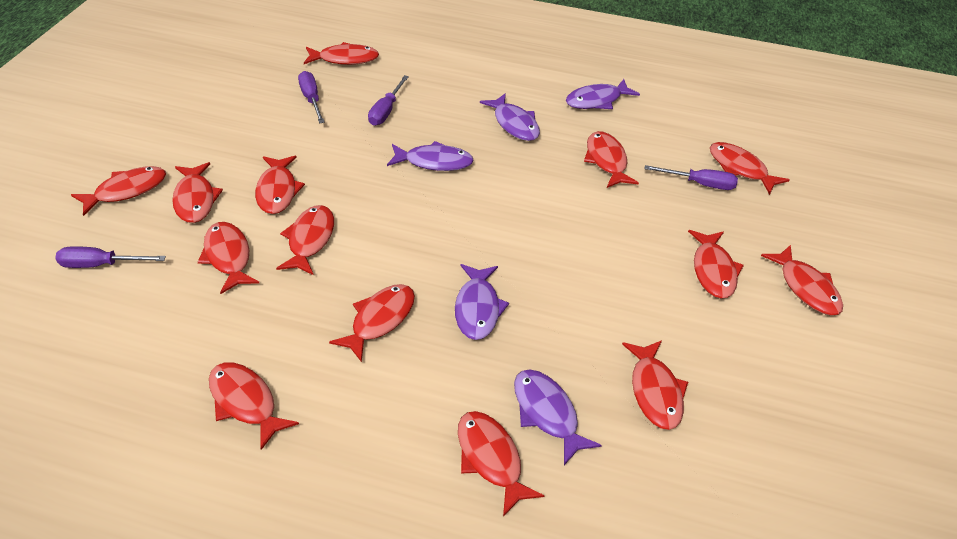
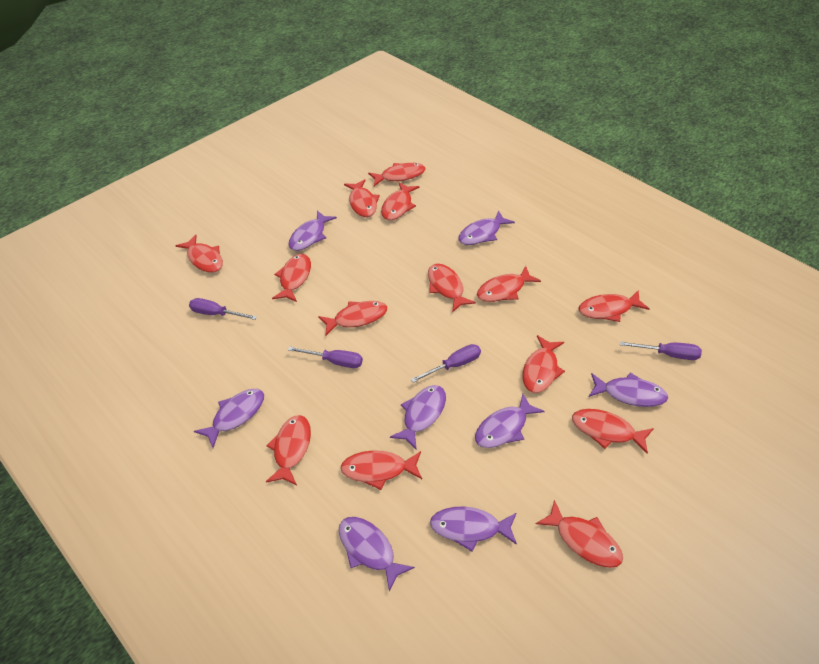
purple fish: 5 -> 8

